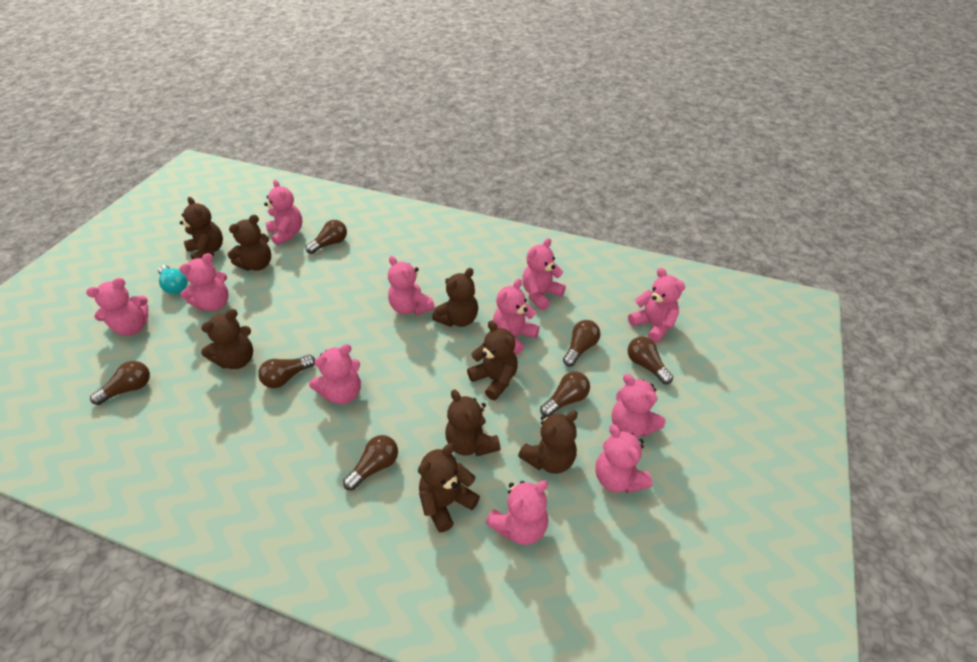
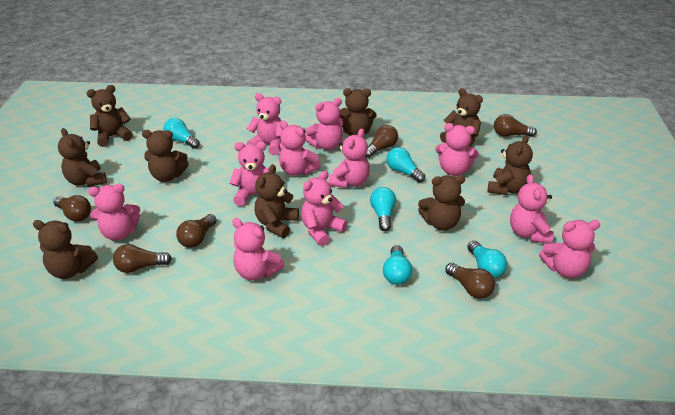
brown light bulb: 7 -> 6
brown teddy bear: 8 -> 9
turquoise light bulb: 1 -> 5

